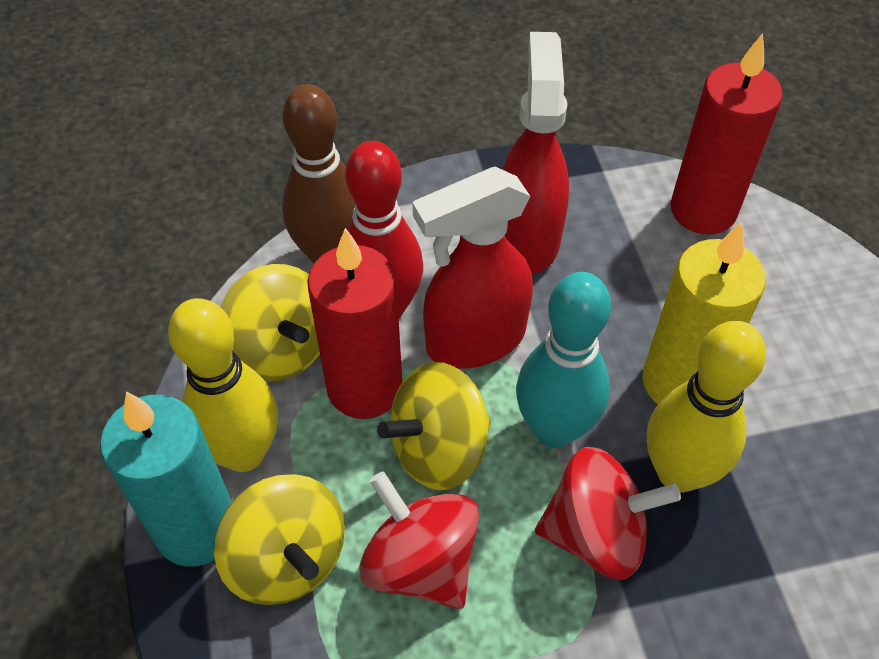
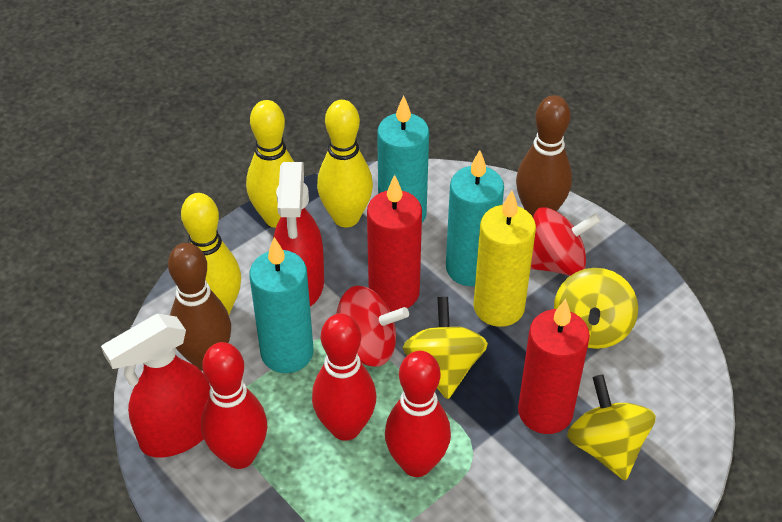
brown bowling pin: 1 -> 2
red bowling pin: 1 -> 3
turquoise bowling pin: 1 -> 0
turquoise candle: 1 -> 3
yellow bowling pin: 2 -> 3

